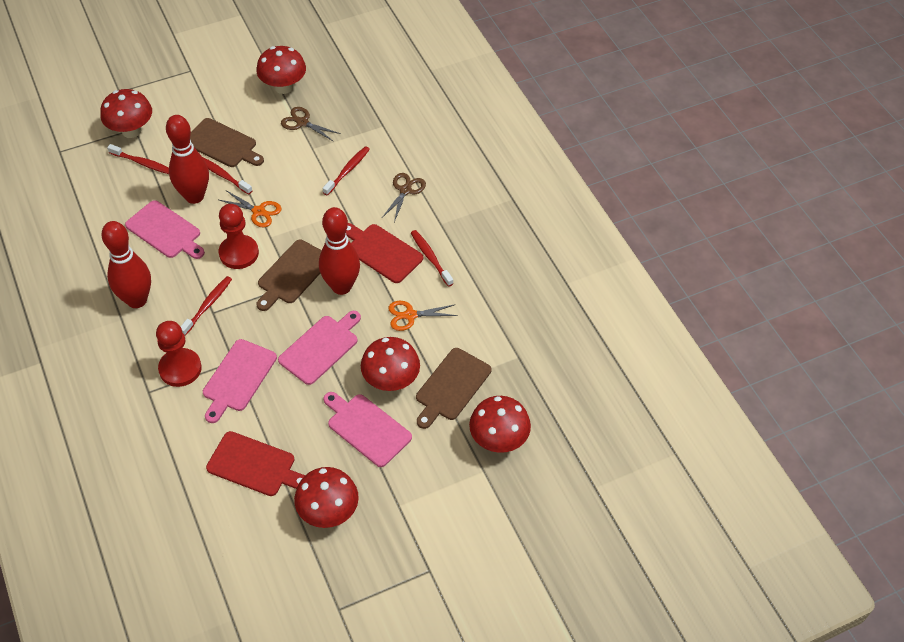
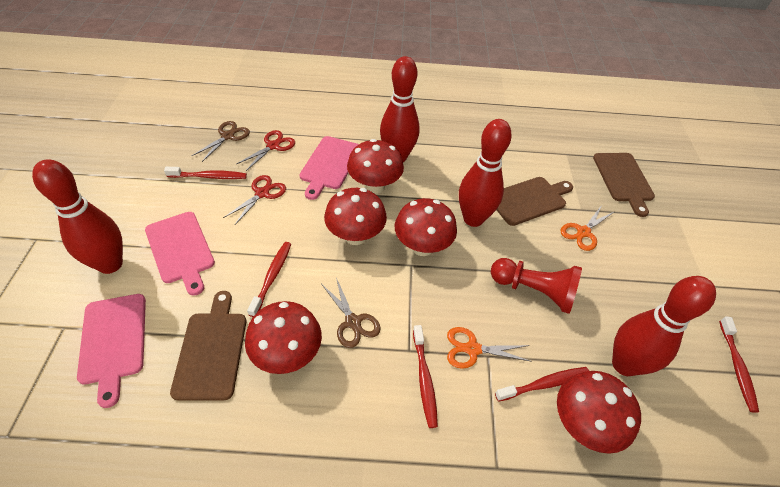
pink cutting board: 4 -> 3
red bowling pin: 3 -> 4
red cutting board: 2 -> 0
red pawn: 2 -> 1
red scissors: 0 -> 2

